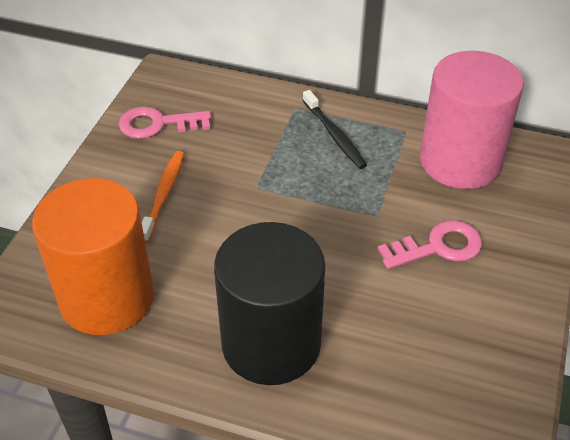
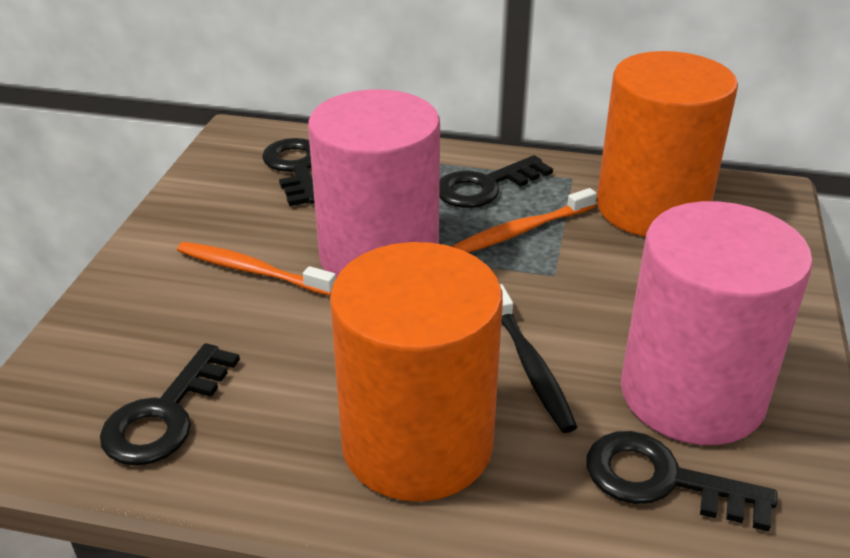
black cylinder: 1 -> 0
black key: 0 -> 4
orange cylinder: 1 -> 2
orange toothbrush: 1 -> 2
pink cylinder: 1 -> 2
pink key: 2 -> 0

